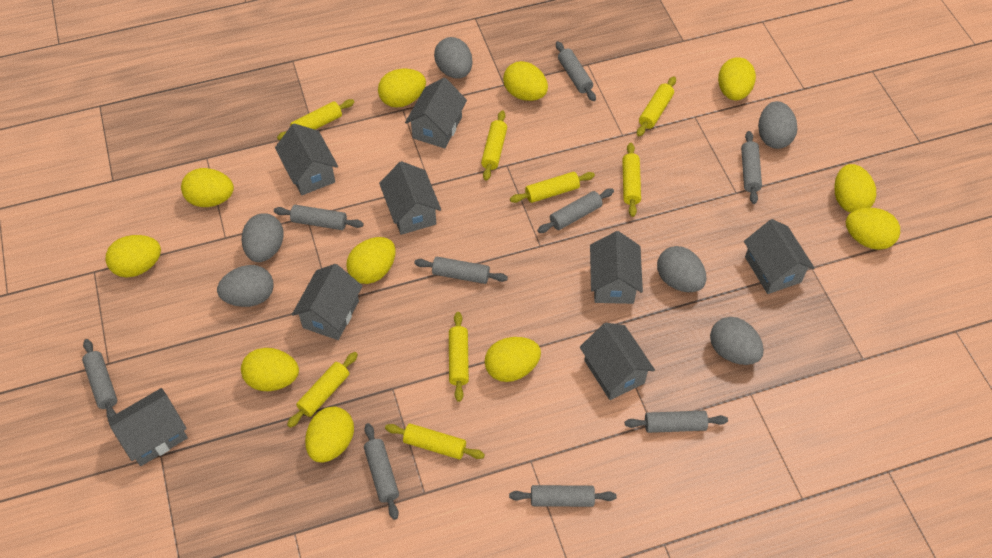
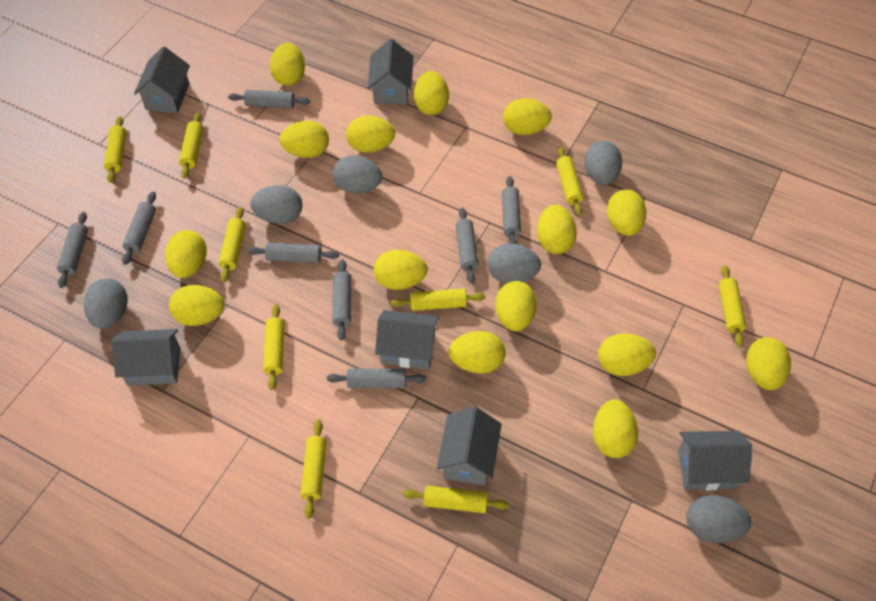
grey house: 8 -> 6
grey rolling pin: 9 -> 8
yellow egg: 11 -> 15
yellow rolling pin: 8 -> 9

